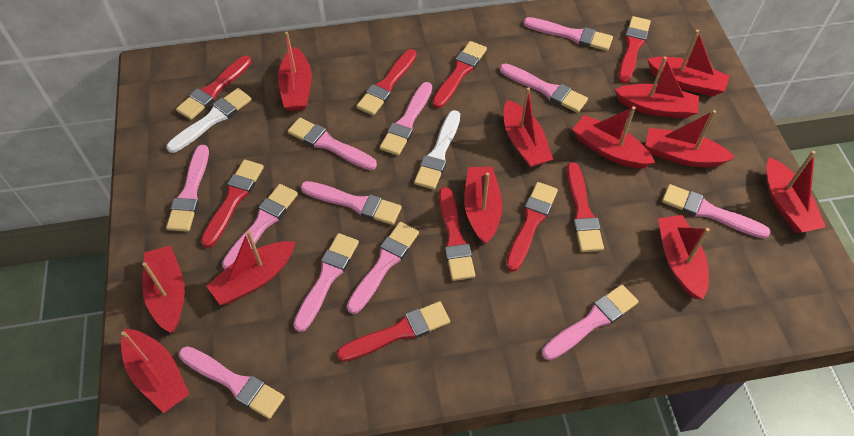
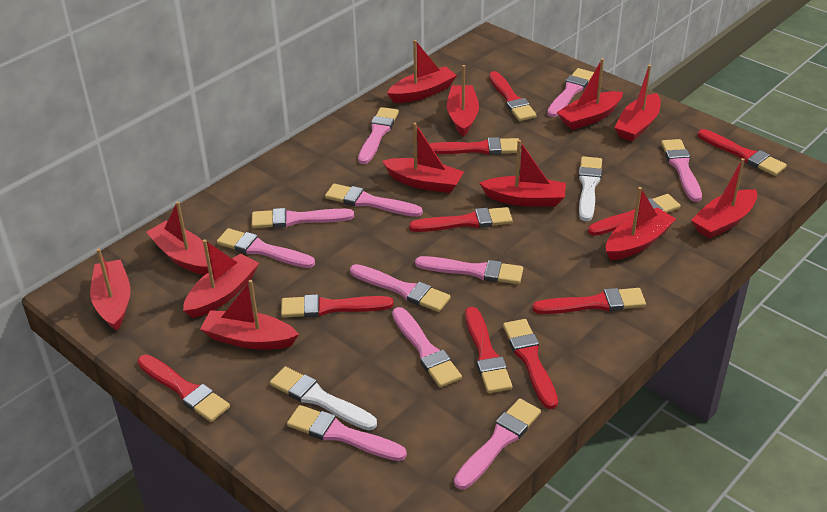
pink brush: 12 -> 11
red brush: 9 -> 10

